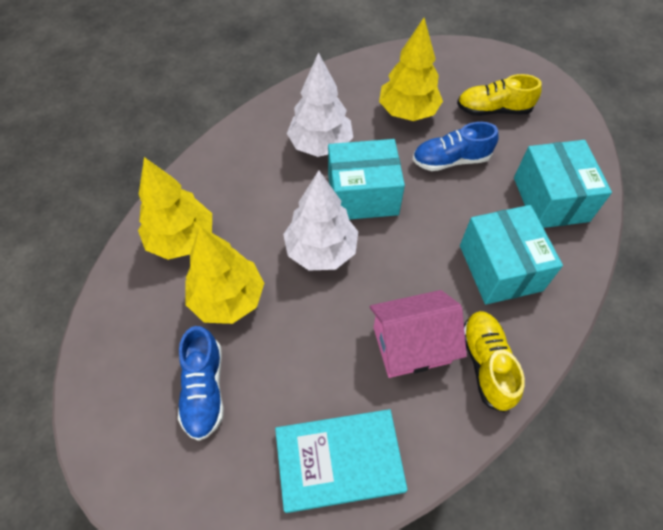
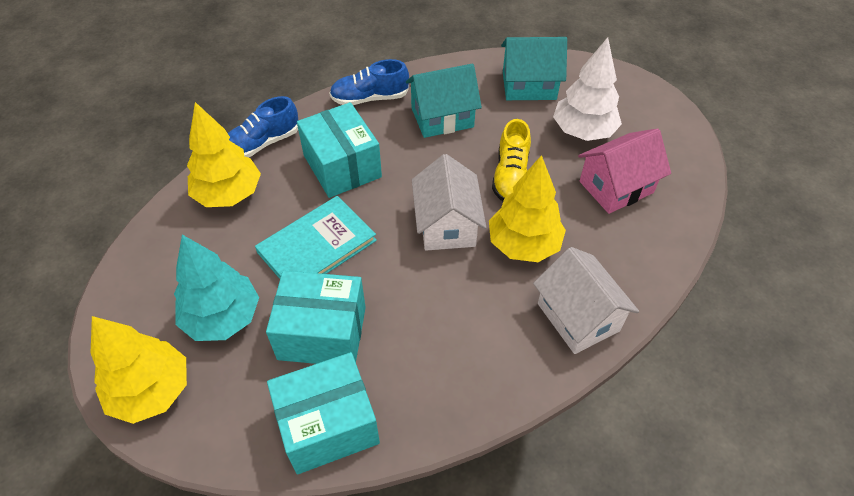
turquoise house: 0 -> 2
turquoise tree: 0 -> 1
white house: 0 -> 2
white tree: 2 -> 1
yellow shoe: 2 -> 1

